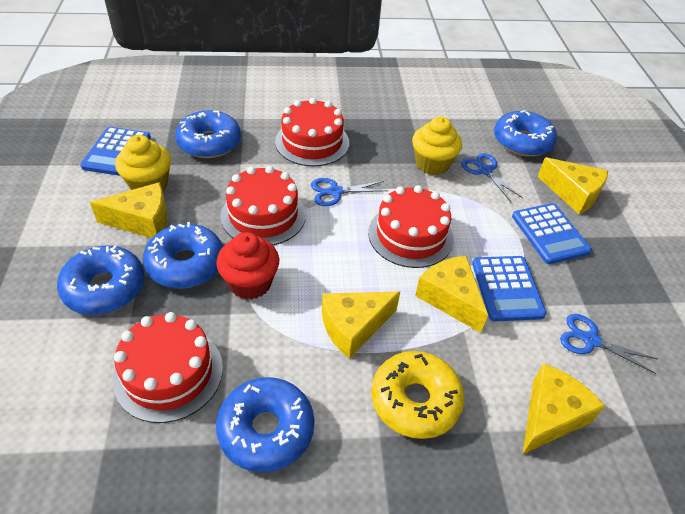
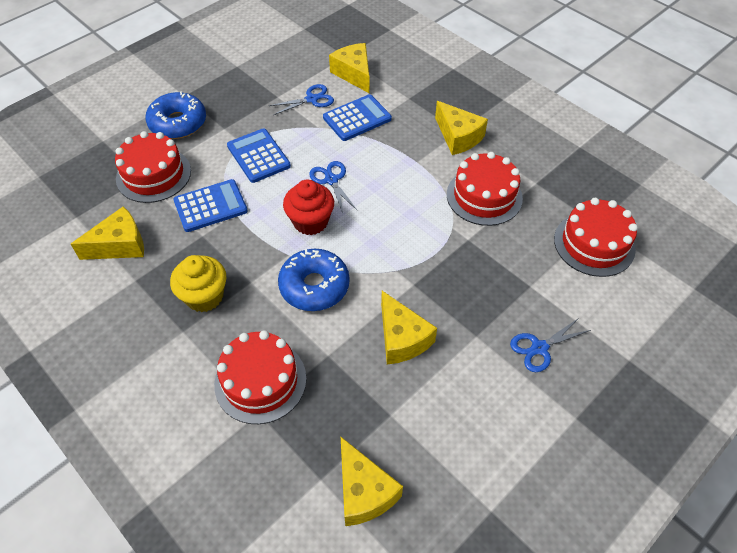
blue donut: 5 -> 2
yellow cupcake: 2 -> 1
yellow donut: 1 -> 0

